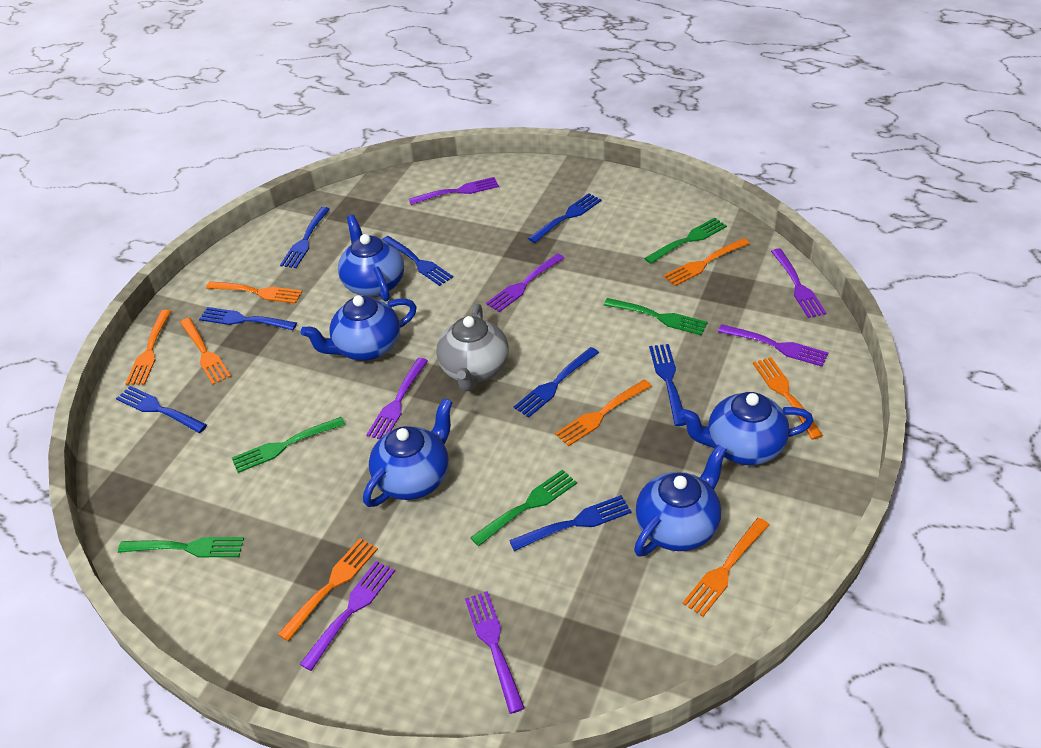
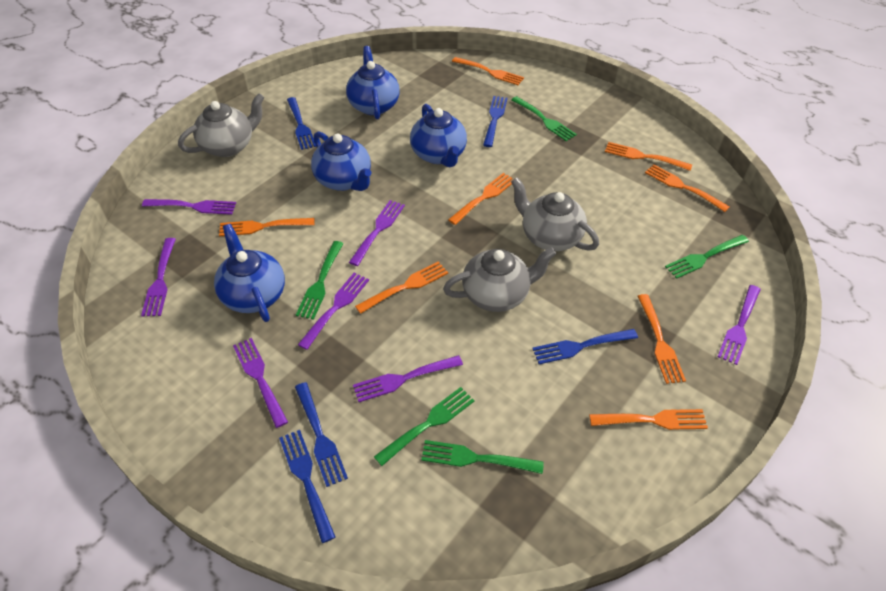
blue fork: 8 -> 5
blue teapot: 5 -> 4
grey teapot: 1 -> 3

